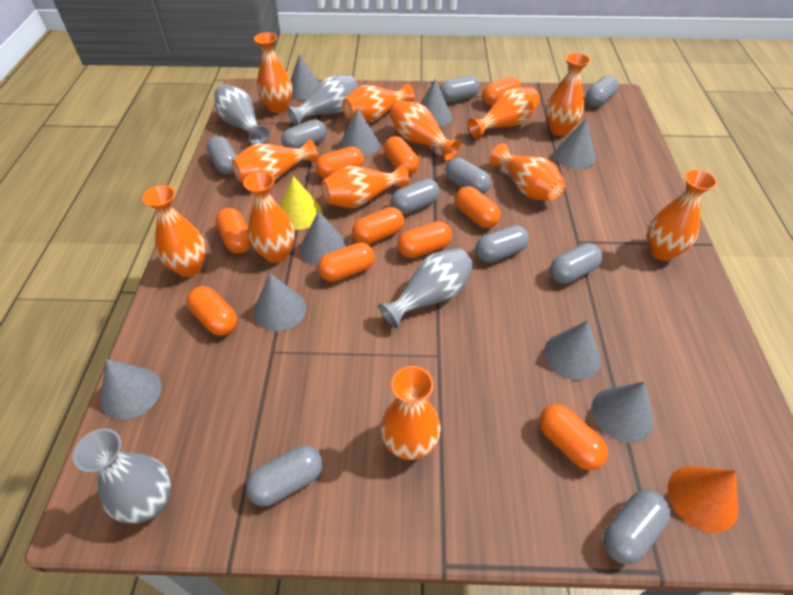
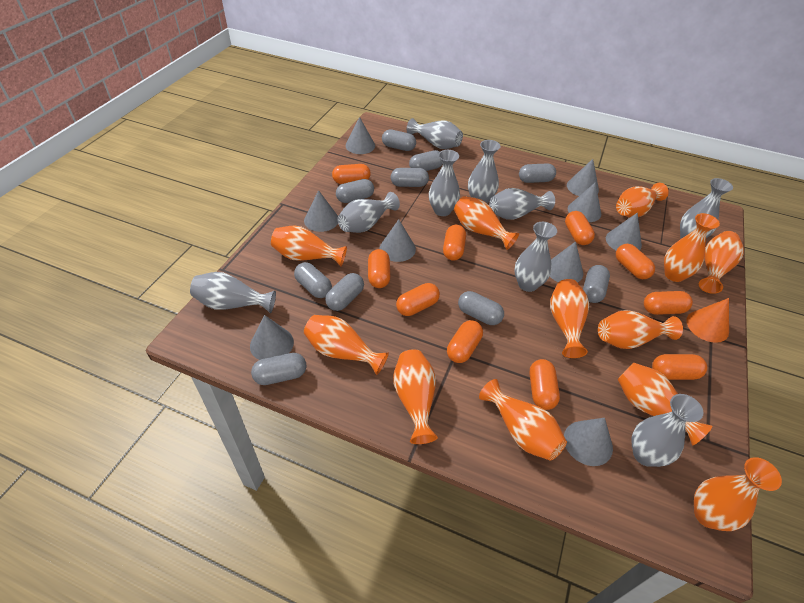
grey vase: 4 -> 9
yellow cone: 1 -> 0

